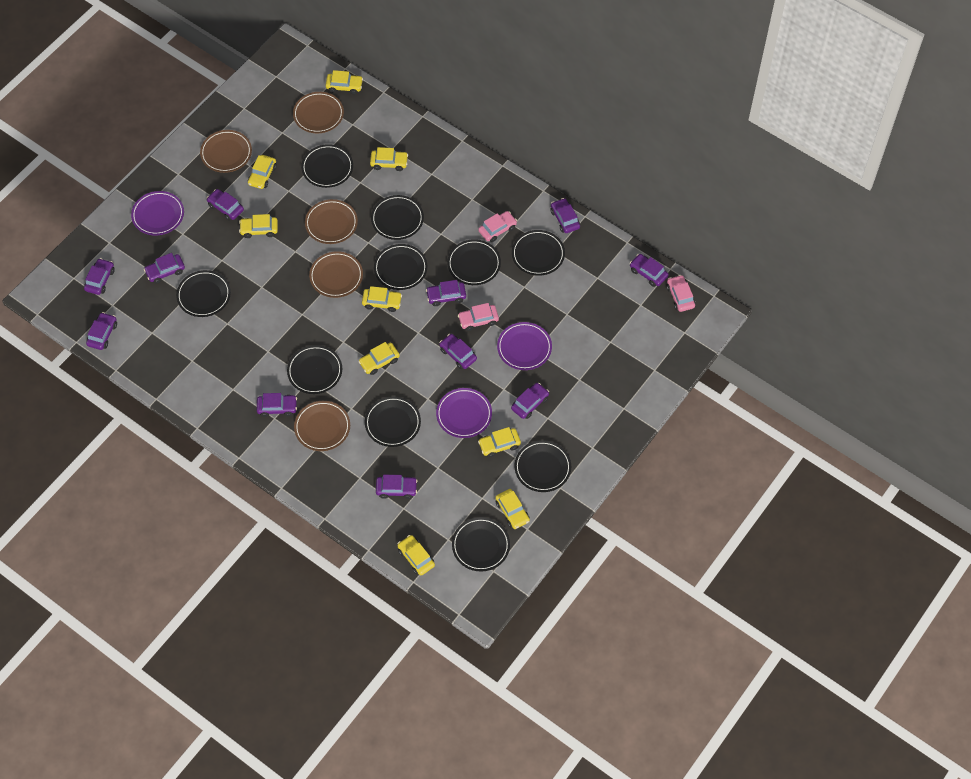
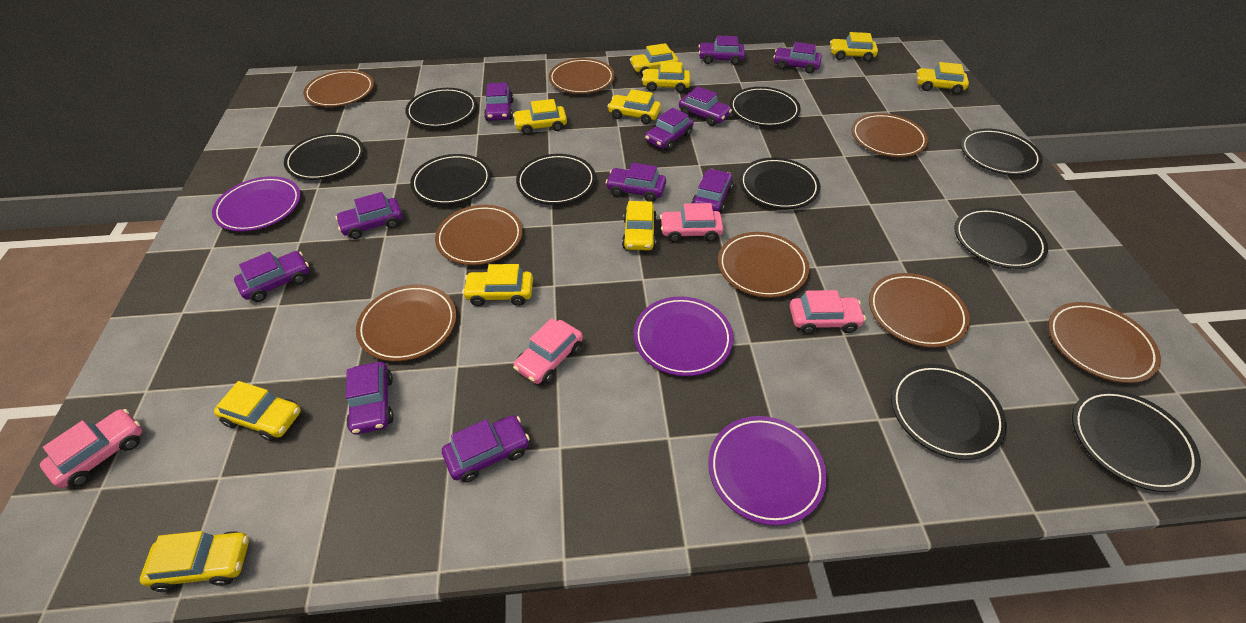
brown plate: 5 -> 8
pink car: 3 -> 4
yellow car: 9 -> 10

